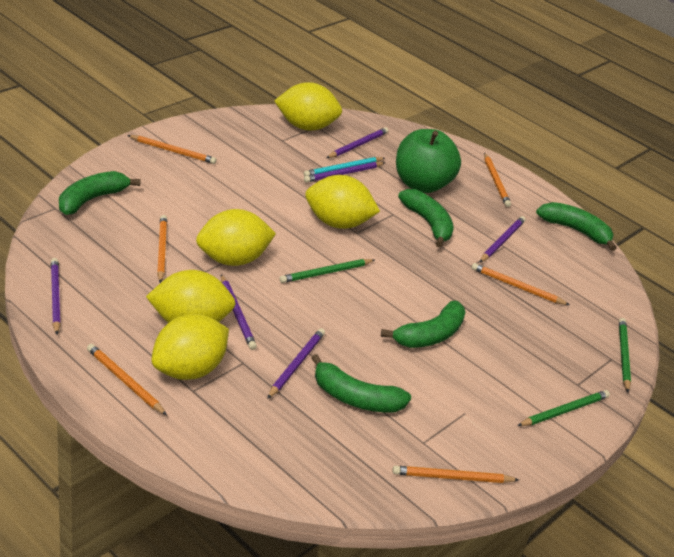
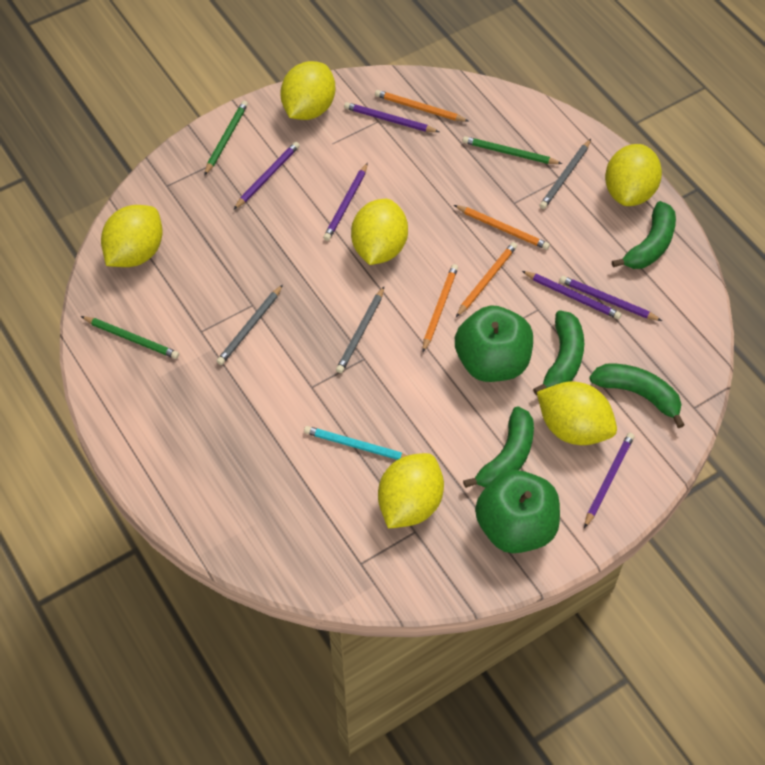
green apple: 1 -> 2
green banana: 5 -> 4
grey pencil: 0 -> 3
orange pencil: 6 -> 4
yellow lemon: 5 -> 6

